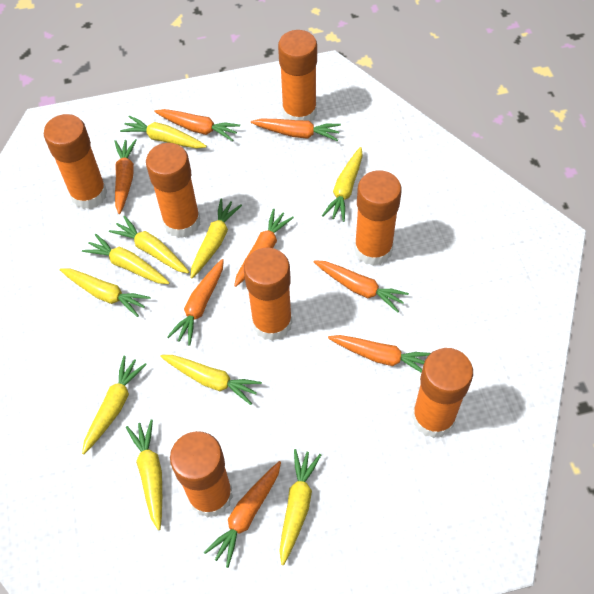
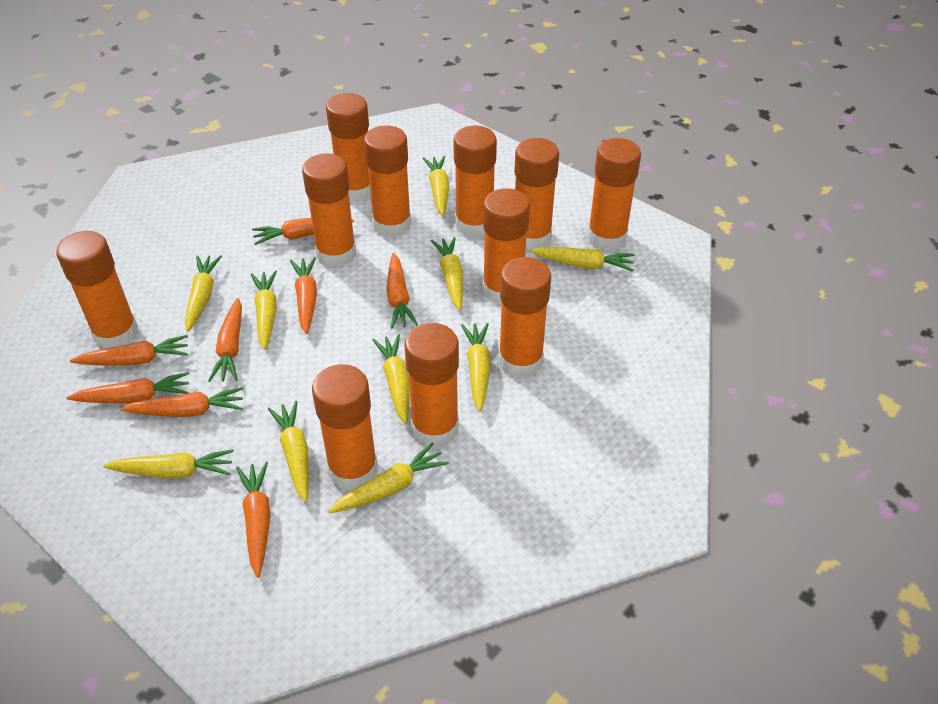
orange glue stick: 7 -> 11

